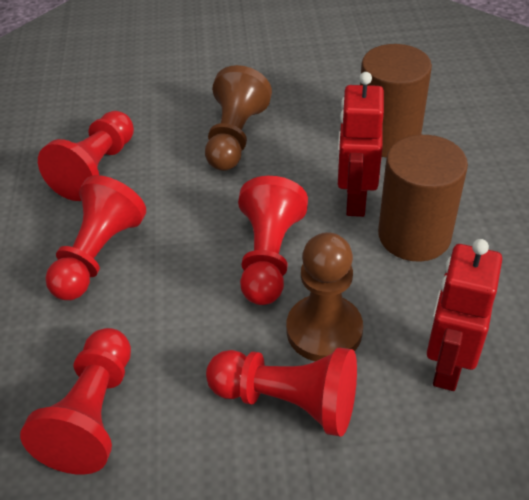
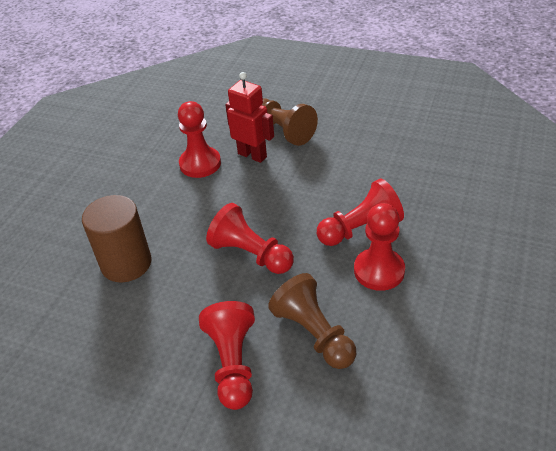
brown cylinder: 2 -> 1
red robot: 2 -> 1

